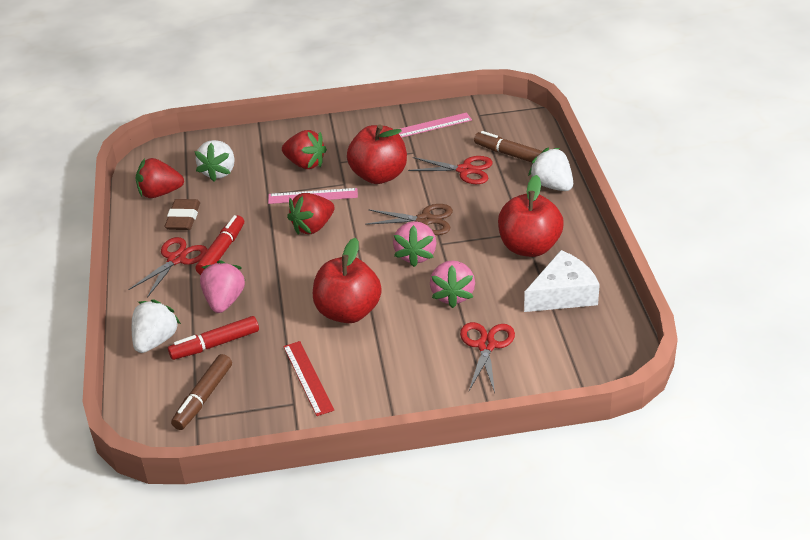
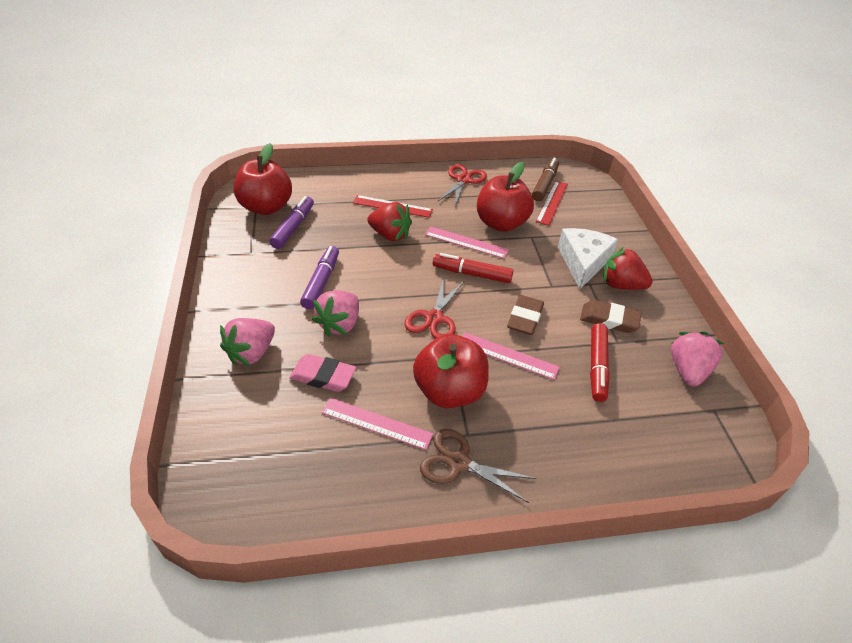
brown eraser: 1 -> 2
brown marker: 2 -> 1
pink eraser: 0 -> 1
pink ruler: 2 -> 3
purple marker: 0 -> 2
red ruler: 1 -> 2
red scissors: 3 -> 2
red strawberry: 3 -> 2
white strawberry: 3 -> 0

